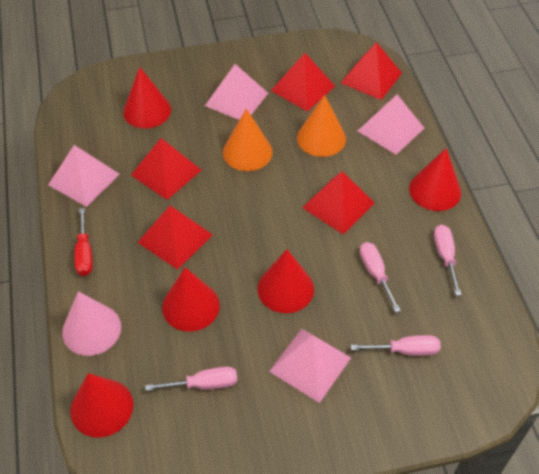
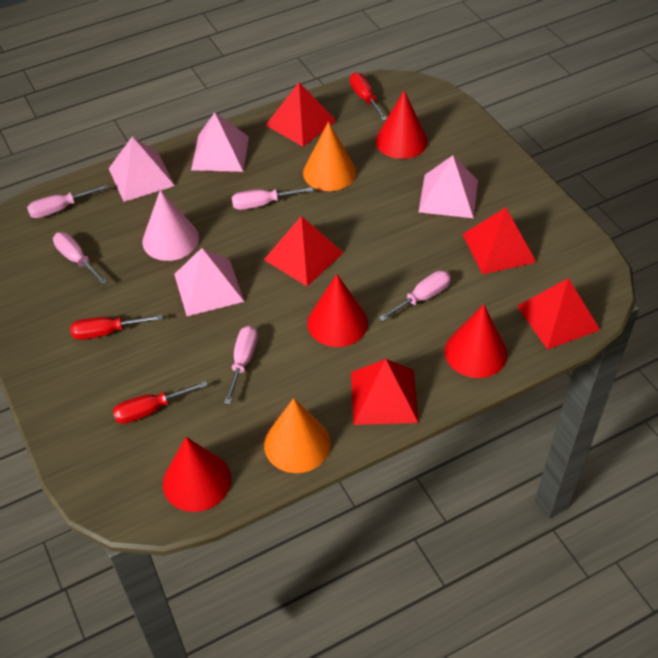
pink screwdriver: 4 -> 5
red cone: 5 -> 4
red screwdriver: 1 -> 3

